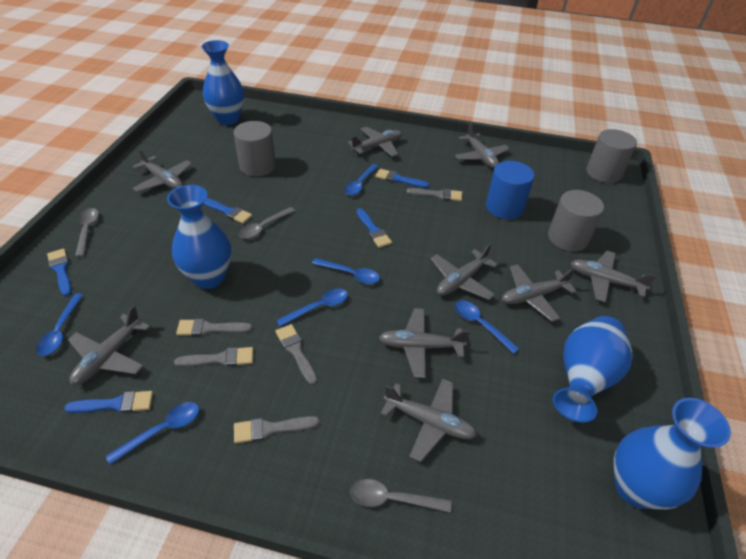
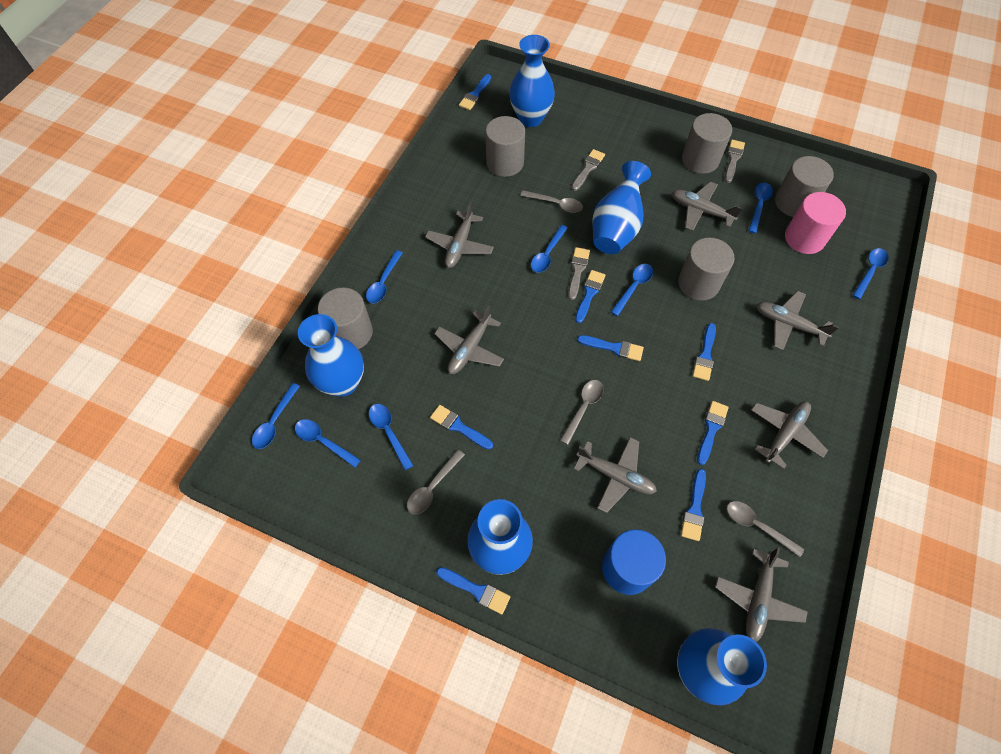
blue brush: 5 -> 8
blue spoon: 6 -> 8
blue vase: 4 -> 5
grey brush: 5 -> 3
grey cylinder: 3 -> 5
grey plane: 9 -> 7
grey spoon: 3 -> 4
pink cylinder: 0 -> 1

